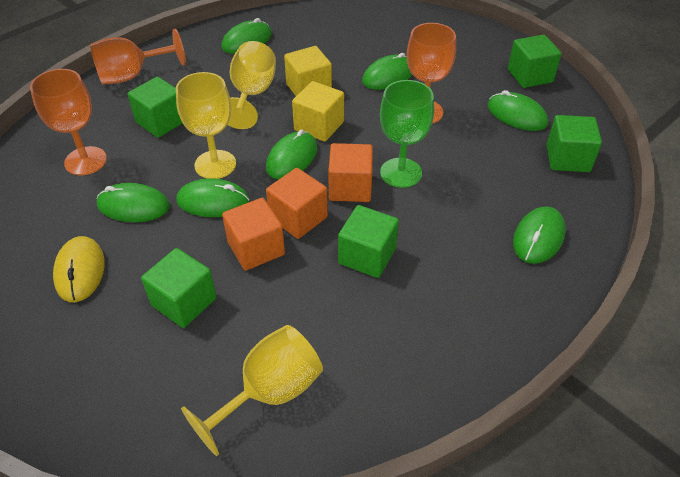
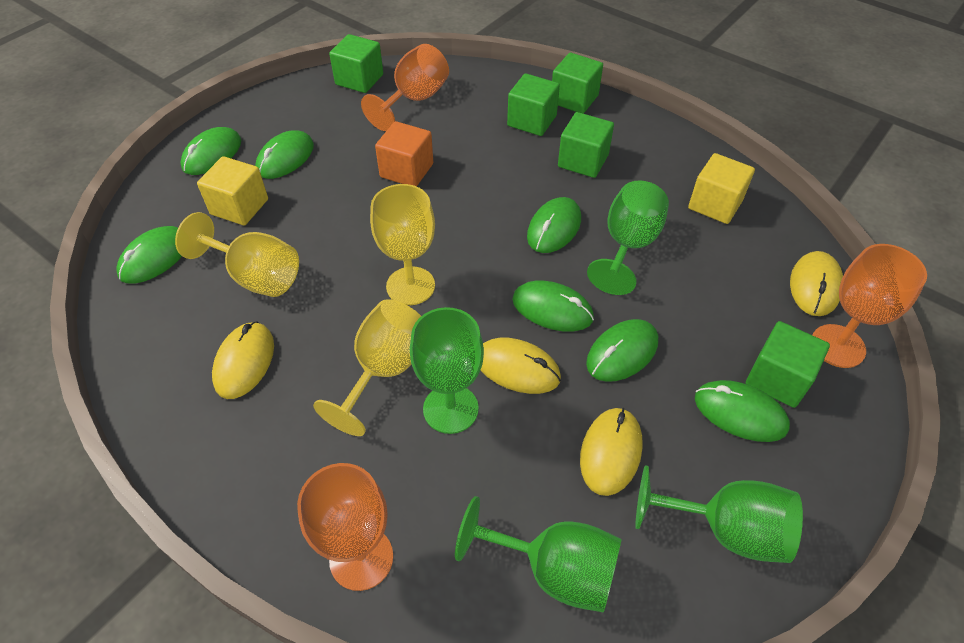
green goblet: 1 -> 4
orange cube: 3 -> 1
yellow mouse: 1 -> 4

